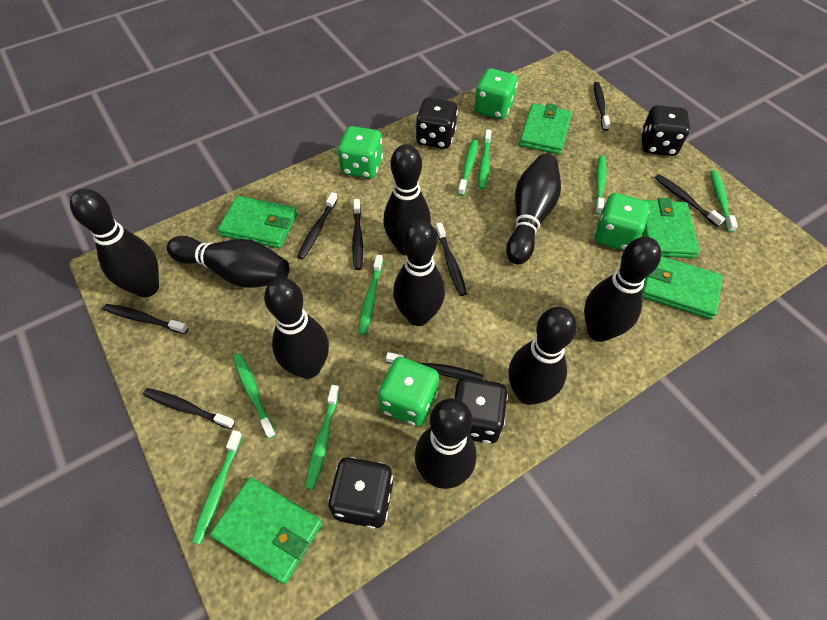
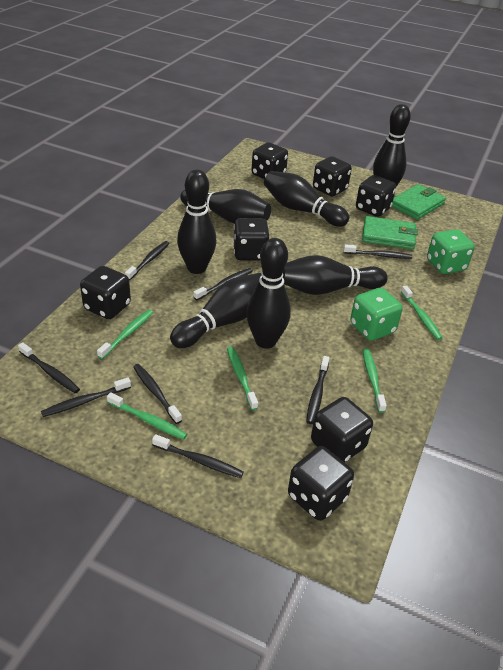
black bowling pin: 9 -> 7
black dice: 4 -> 7
green dice: 4 -> 2
green toothbrush: 8 -> 5
green wallet: 5 -> 2

